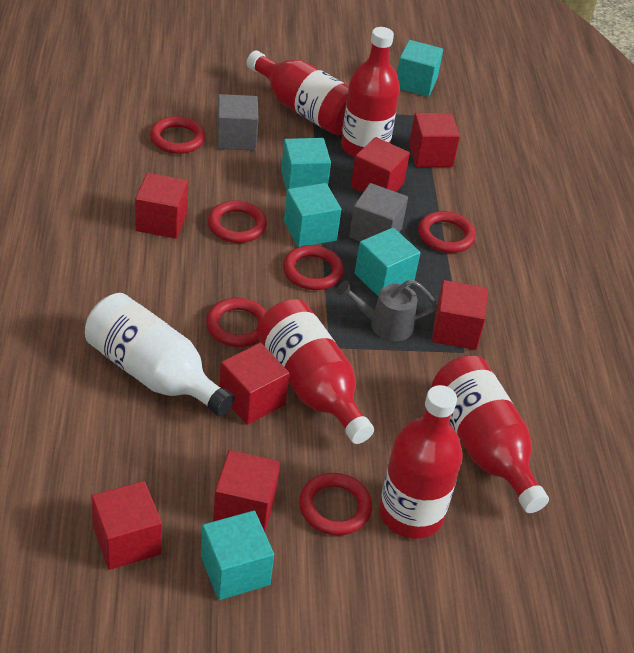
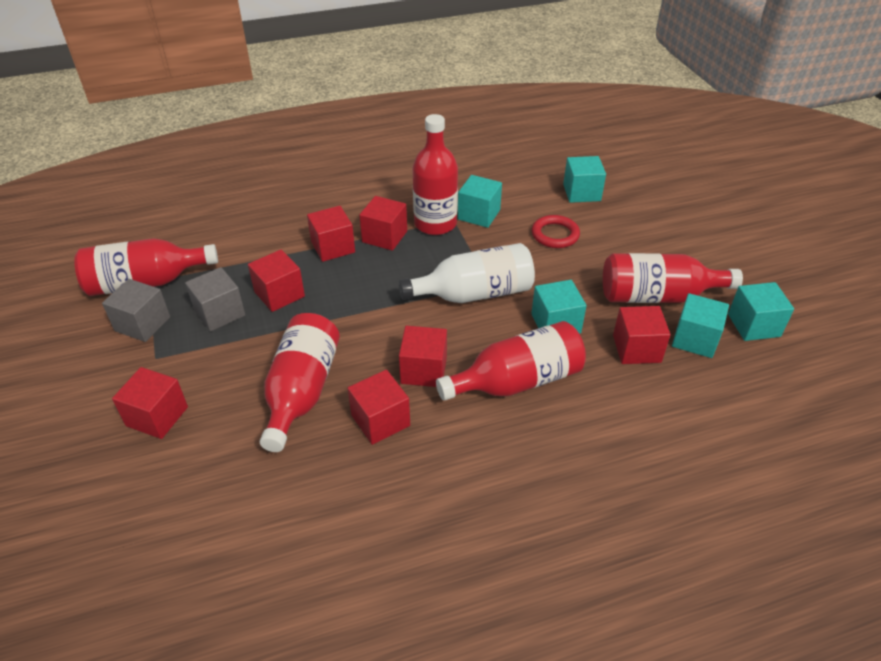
grey watering can: 1 -> 0
red ring: 6 -> 1

